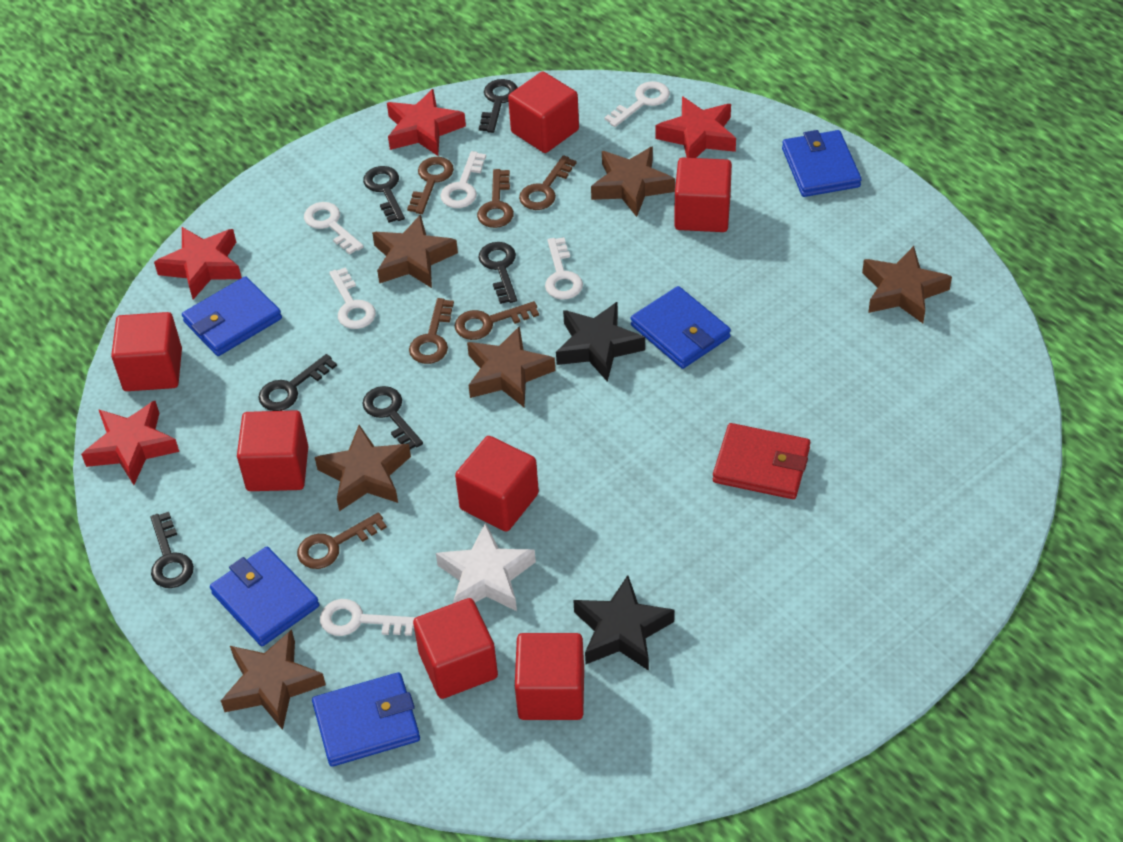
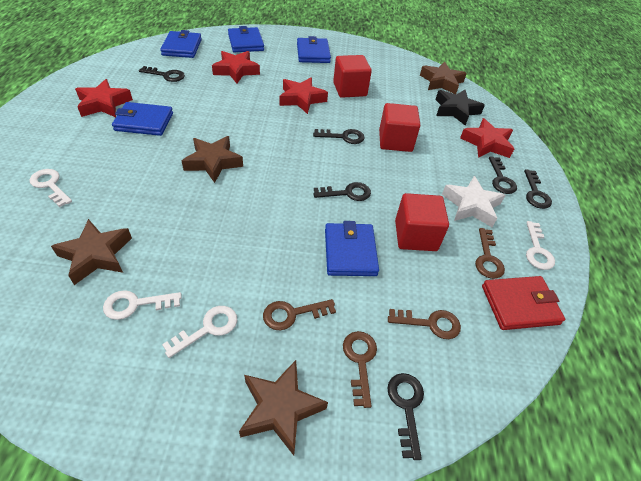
black star: 2 -> 1
brown key: 6 -> 4
brown star: 6 -> 4
red cube: 7 -> 3
white key: 6 -> 4

